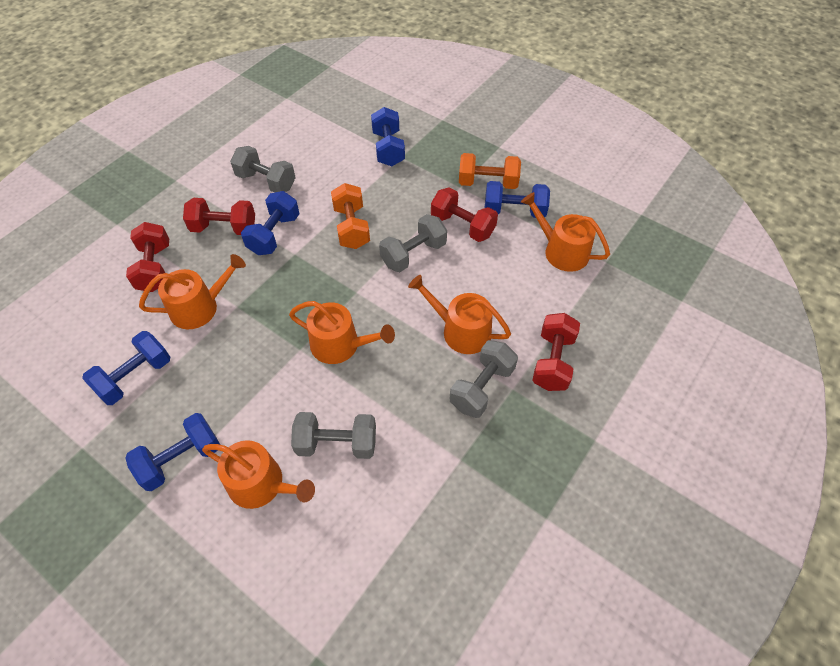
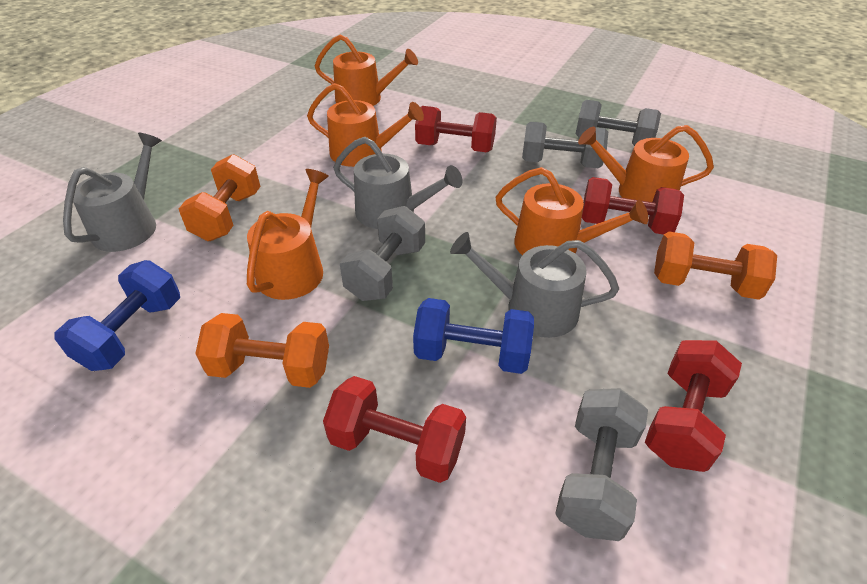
blue dumbbell: 5 -> 2
grey watering can: 0 -> 3
orange dumbbell: 2 -> 3

